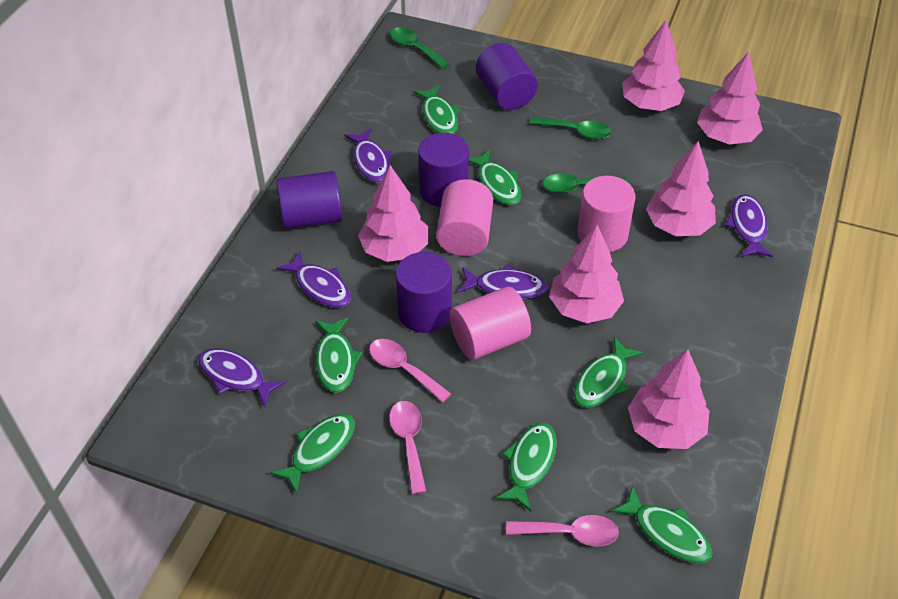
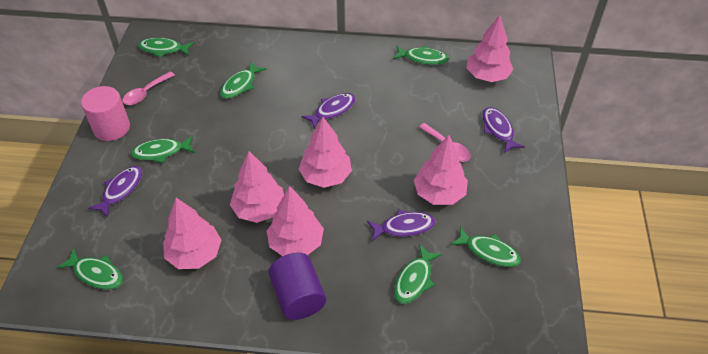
green spoon: 3 -> 0
pink cylinder: 3 -> 1
pink spoon: 3 -> 2
purple cylinder: 4 -> 1
purple fish: 5 -> 4

